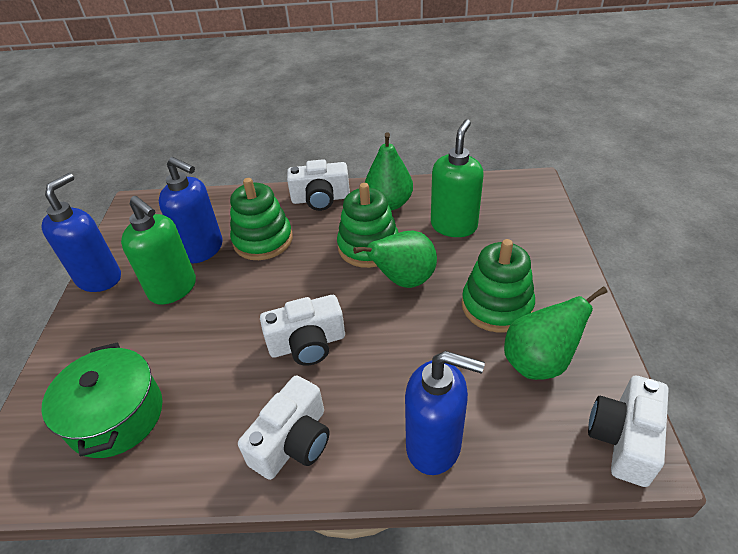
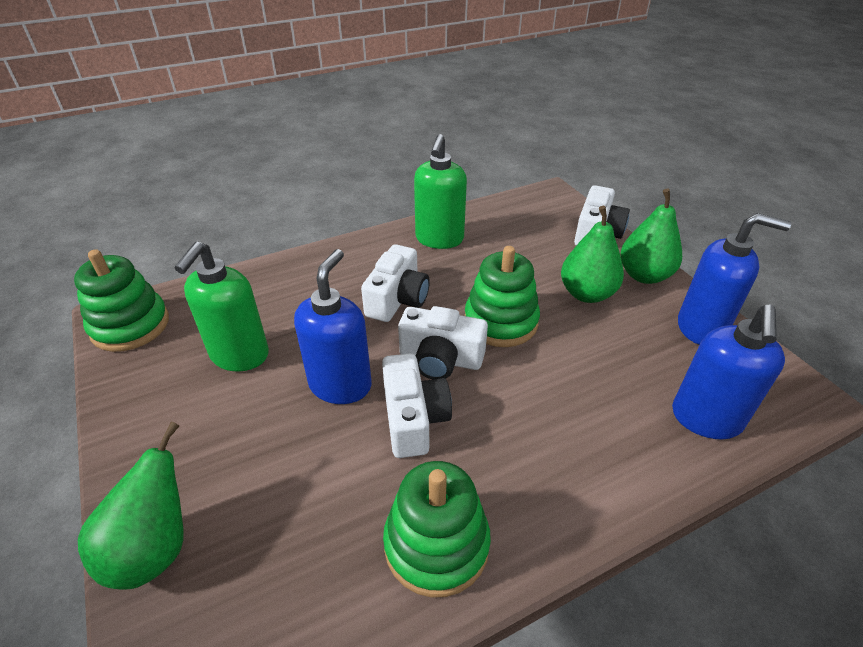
green pot: 1 -> 0

